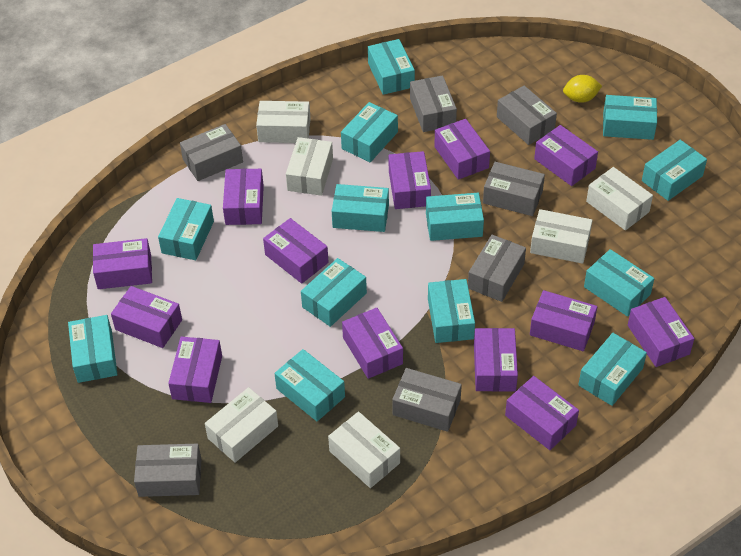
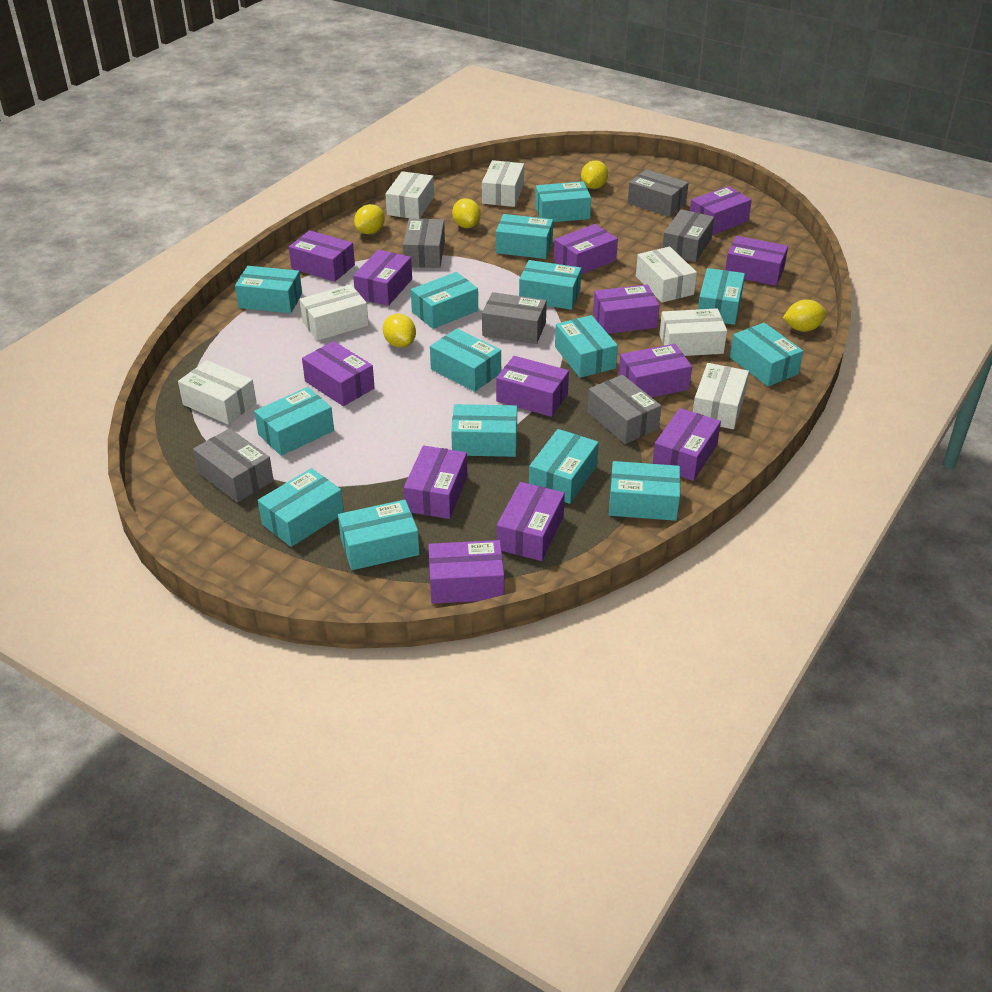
grey box: 7 -> 6
turquoise box: 13 -> 15
white box: 6 -> 7
yellow lemon: 1 -> 5

